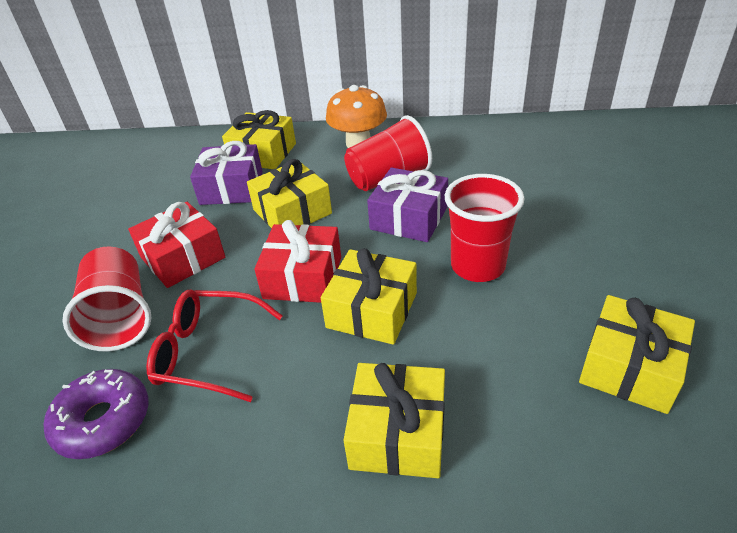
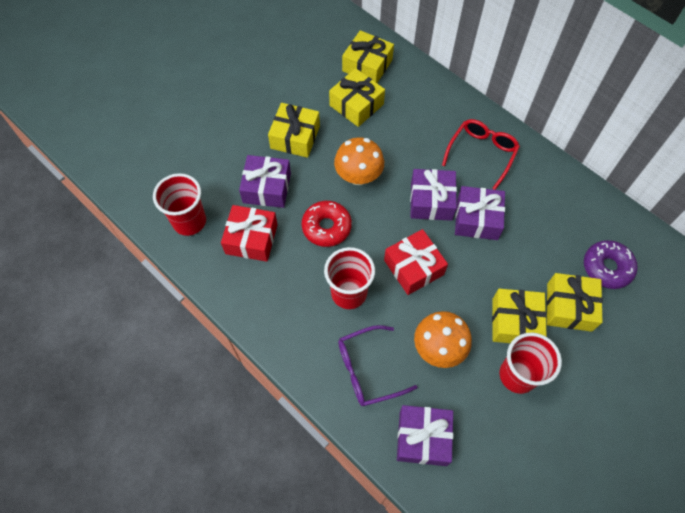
orange mushroom: 1 -> 2
purple gift: 2 -> 4
purple glasses: 0 -> 1
red donut: 0 -> 1

